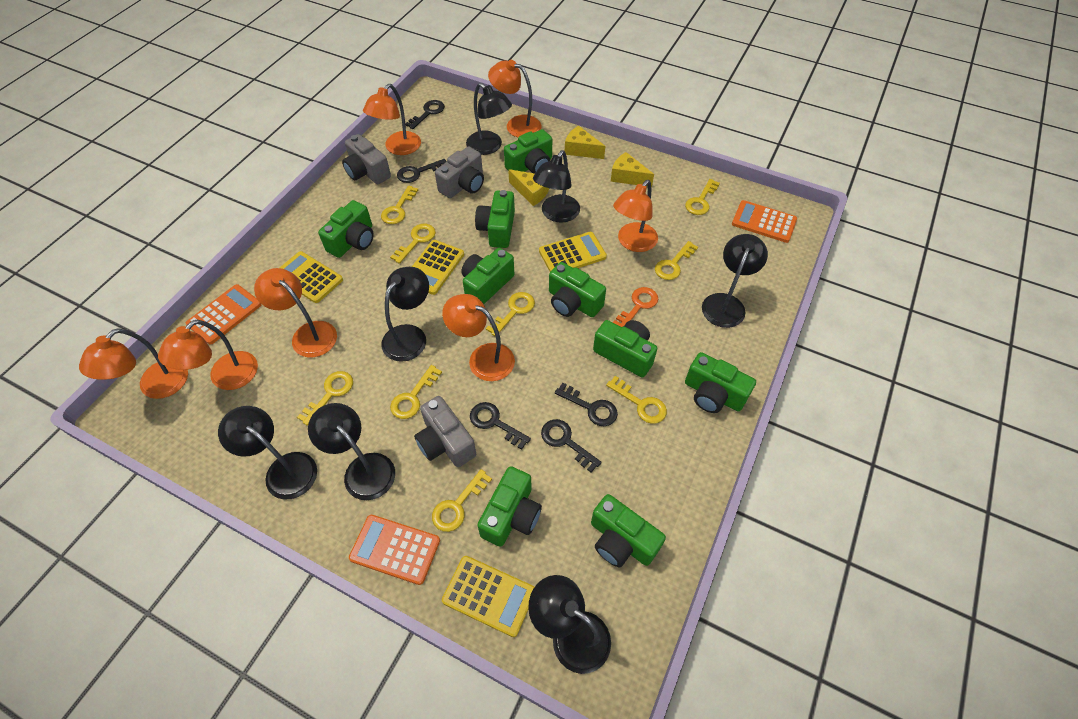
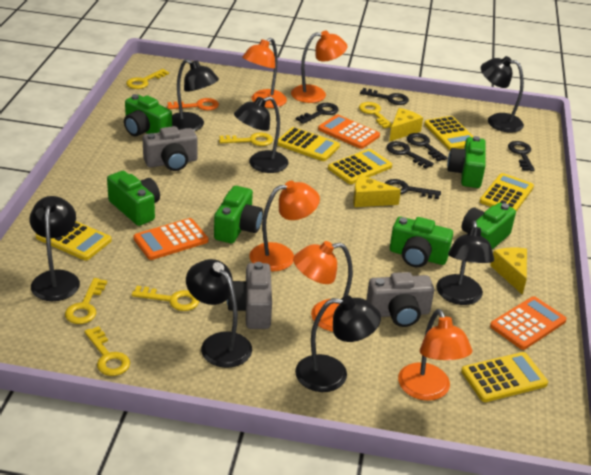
black key: 5 -> 6
green camera: 9 -> 6
orange lamp: 7 -> 5
yellow calculator: 4 -> 6
yellow key: 9 -> 6

